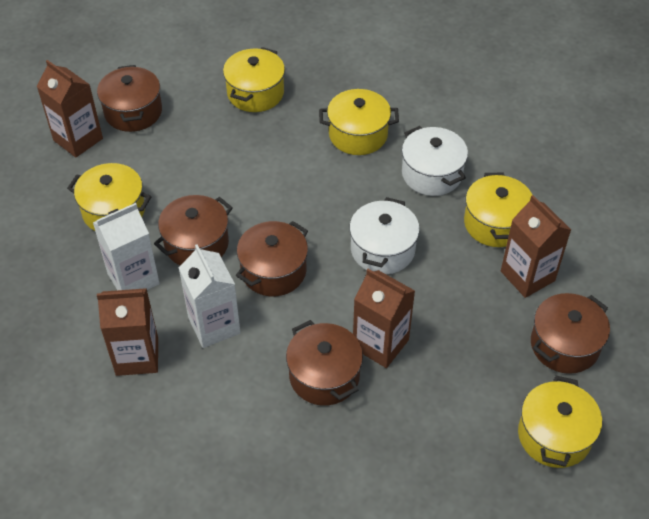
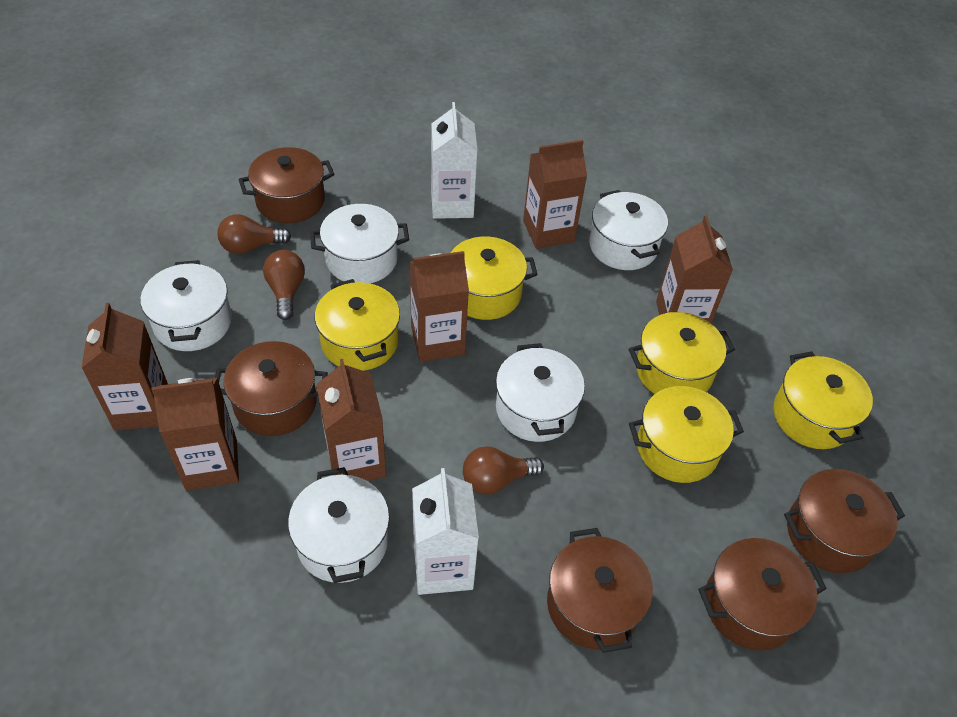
brown carton: 4 -> 6
brown light bulb: 0 -> 3
white pot: 2 -> 5

